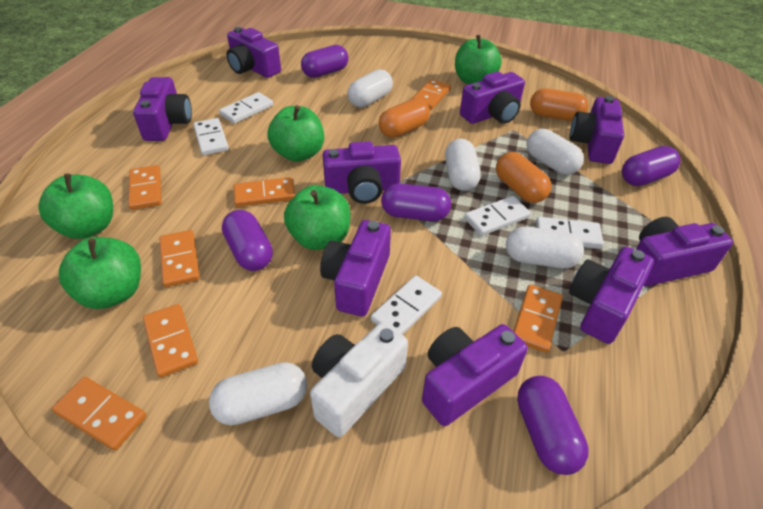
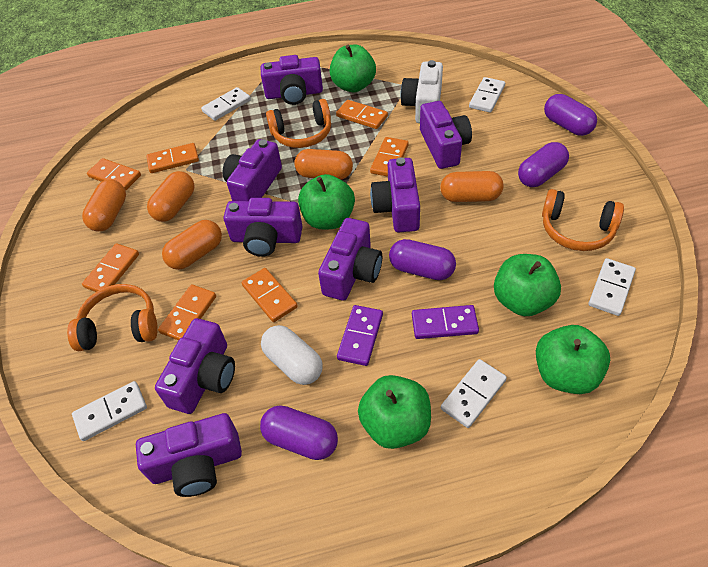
orange capsule: 3 -> 5
orange headphones: 0 -> 3
purple camera: 9 -> 8
purple capsule: 5 -> 4
purple domino: 0 -> 2
white capsule: 5 -> 1

